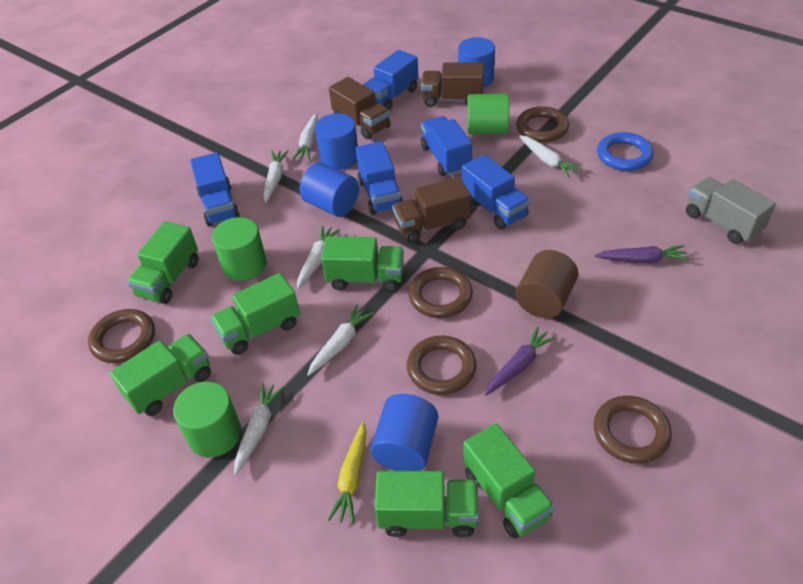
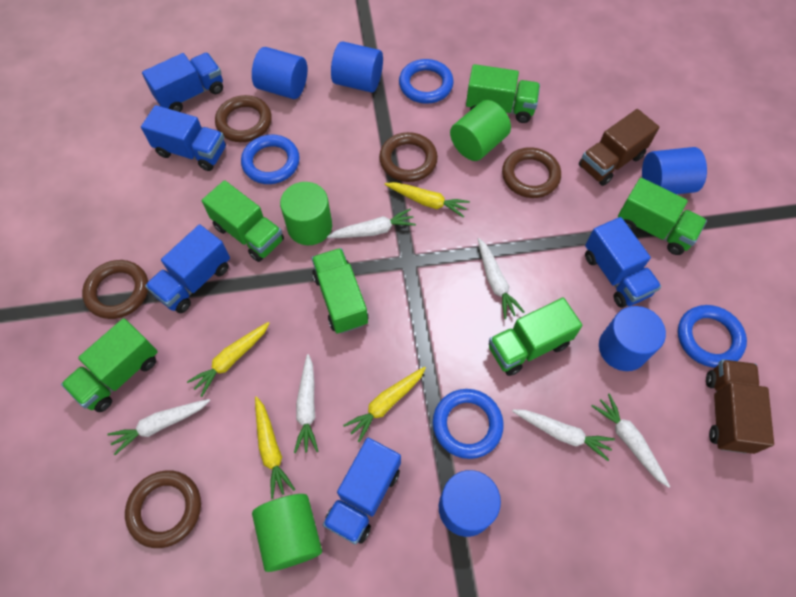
blue cylinder: 4 -> 5
blue ring: 1 -> 4
brown cylinder: 1 -> 0
brown truck: 3 -> 2
grey truck: 1 -> 0
purple carrot: 2 -> 0
yellow carrot: 1 -> 4

